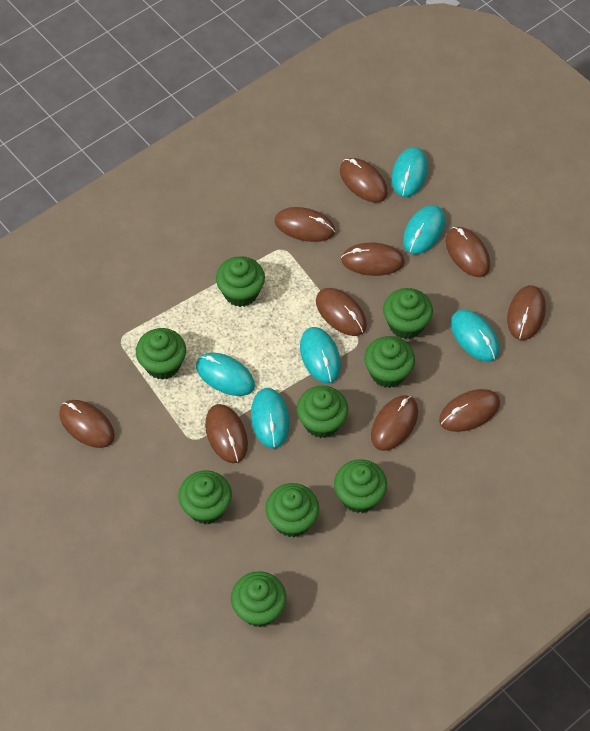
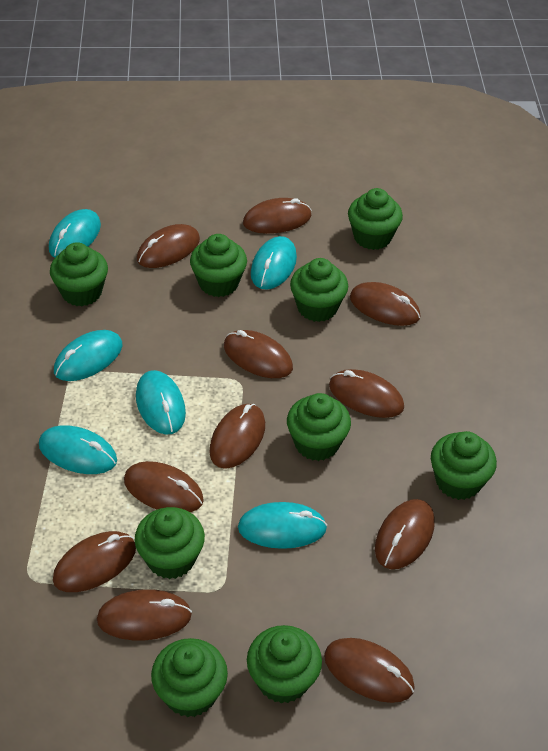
brown mouse: 10 -> 11

